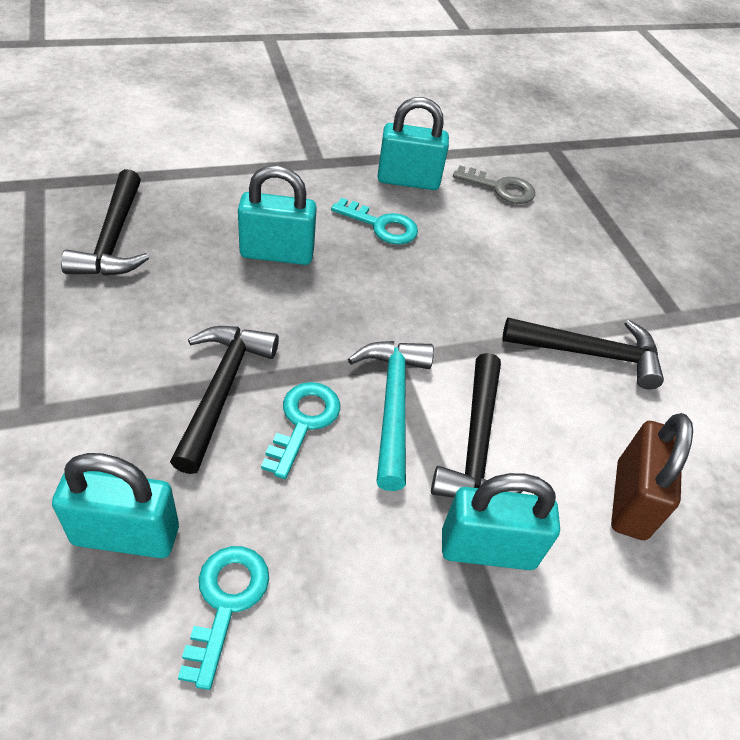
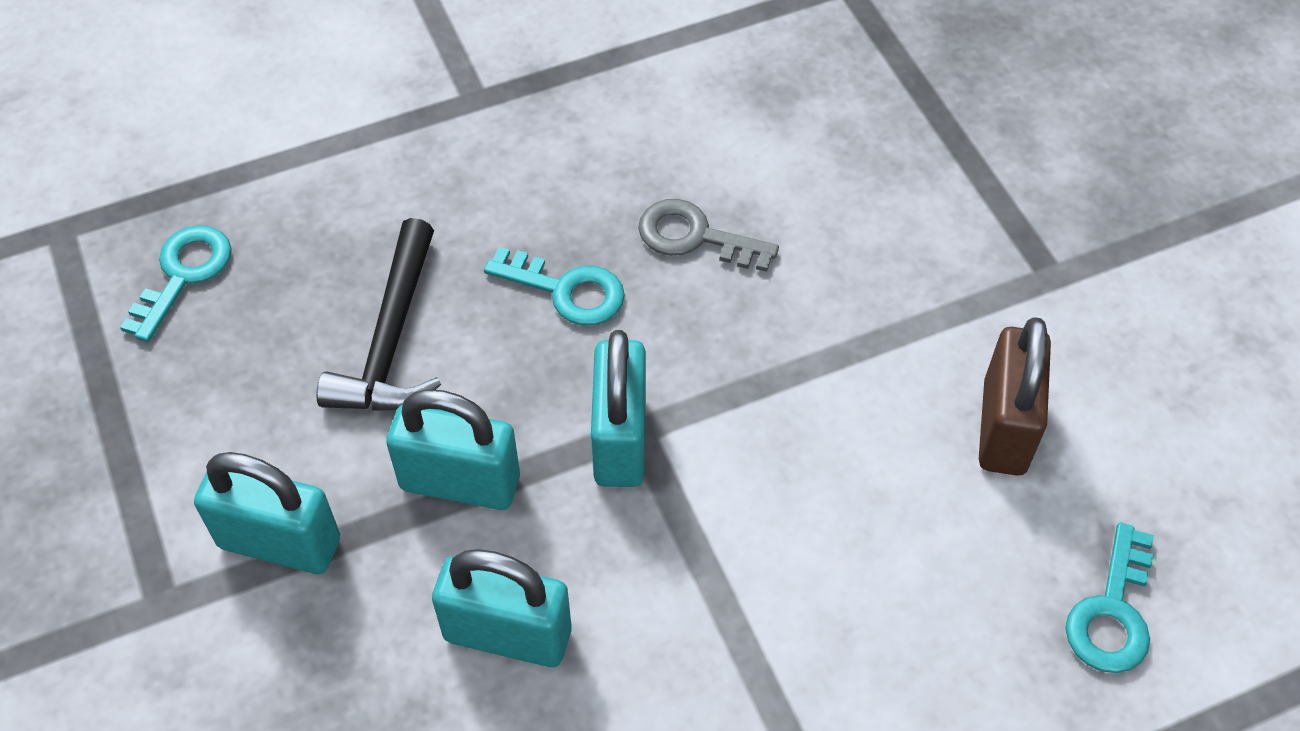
black hammer: 4 -> 1
turquoise hammer: 1 -> 0

